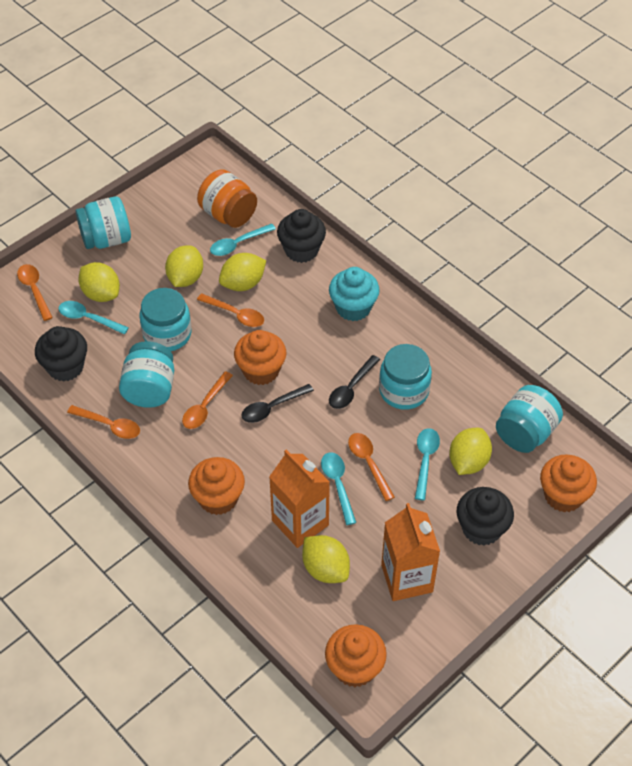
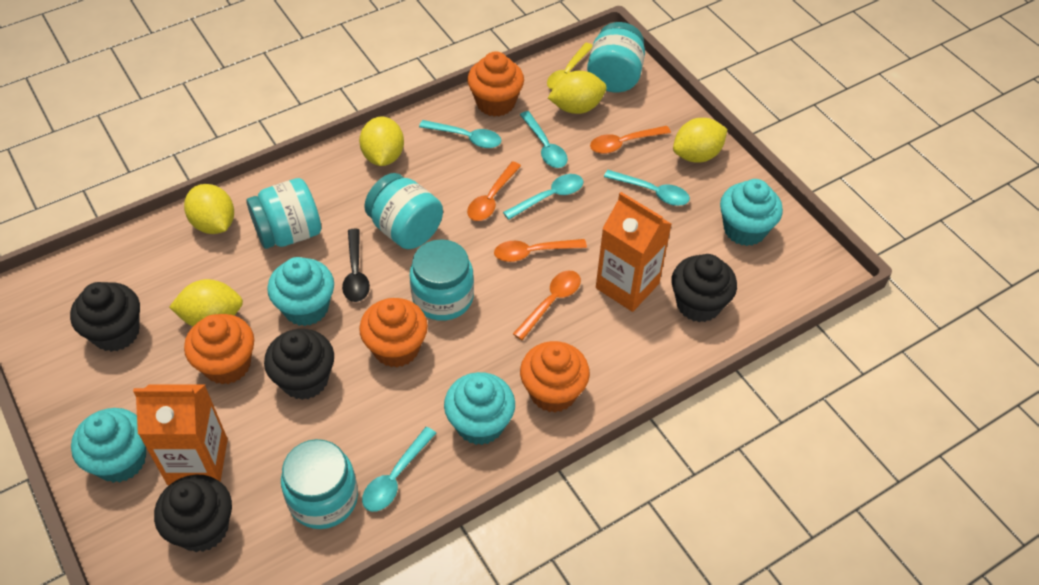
black cupcake: 3 -> 4
black spoon: 2 -> 1
orange jar: 1 -> 0
orange spoon: 5 -> 4
turquoise cupcake: 1 -> 4
turquoise spoon: 4 -> 5
yellow spoon: 0 -> 1

